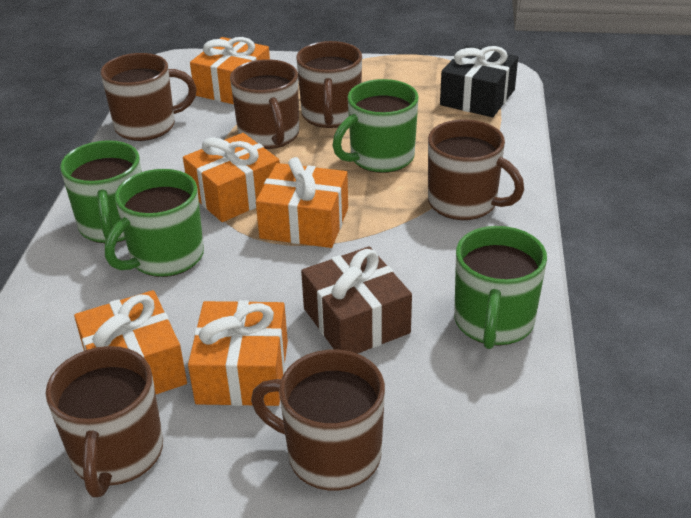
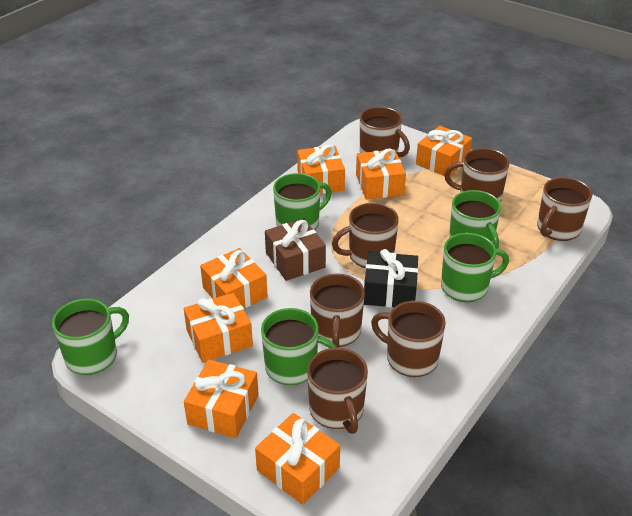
brown mug: 6 -> 7
green mug: 4 -> 5
orange gift: 5 -> 7

